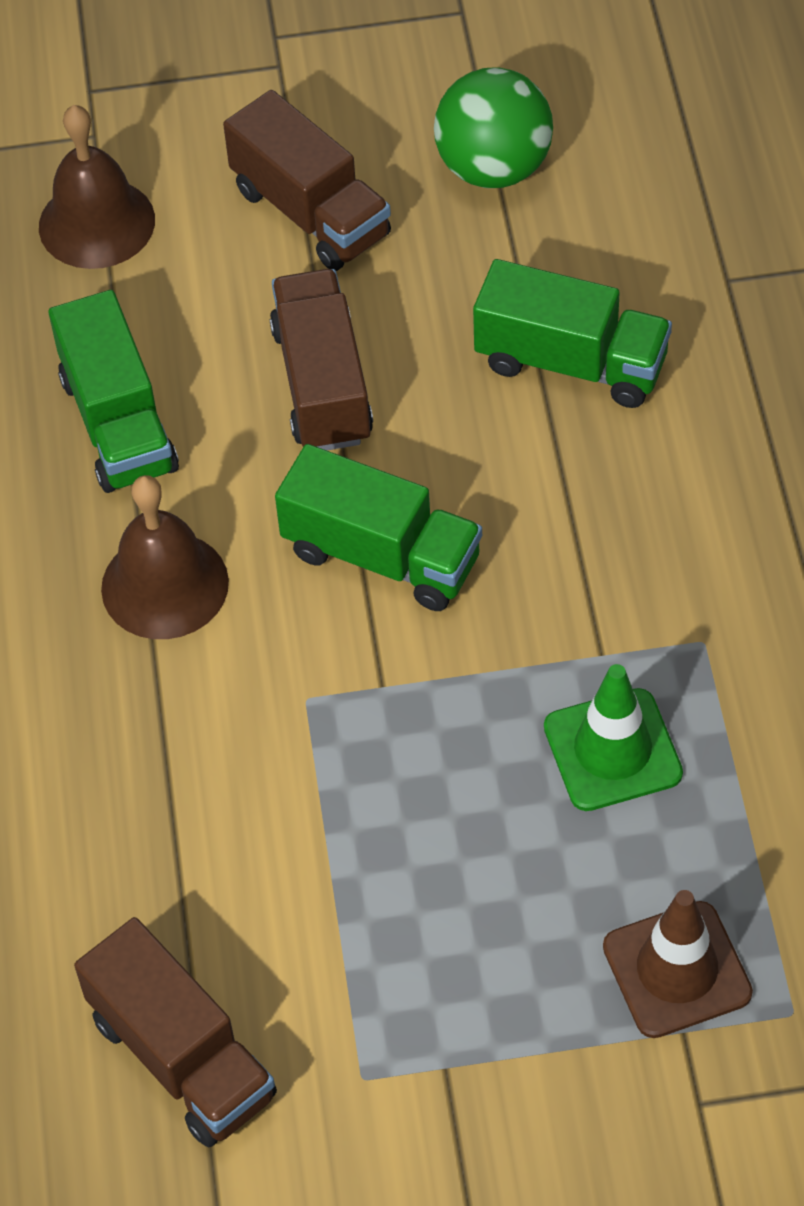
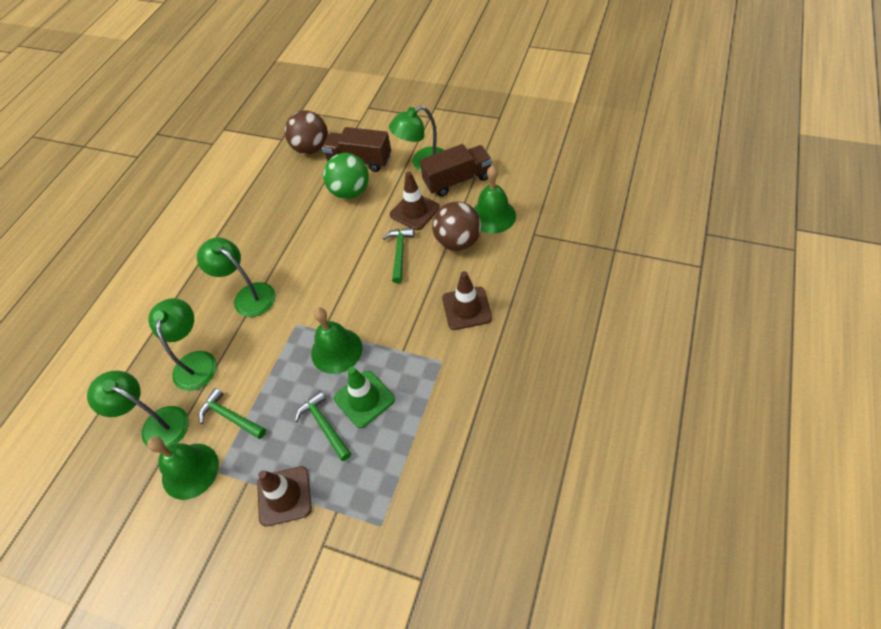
brown ball: 0 -> 2
brown bell: 2 -> 0
brown traffic cone: 1 -> 3
brown truck: 3 -> 2
green bell: 0 -> 3
green hammer: 0 -> 3
green lamp: 0 -> 4
green truck: 3 -> 0

